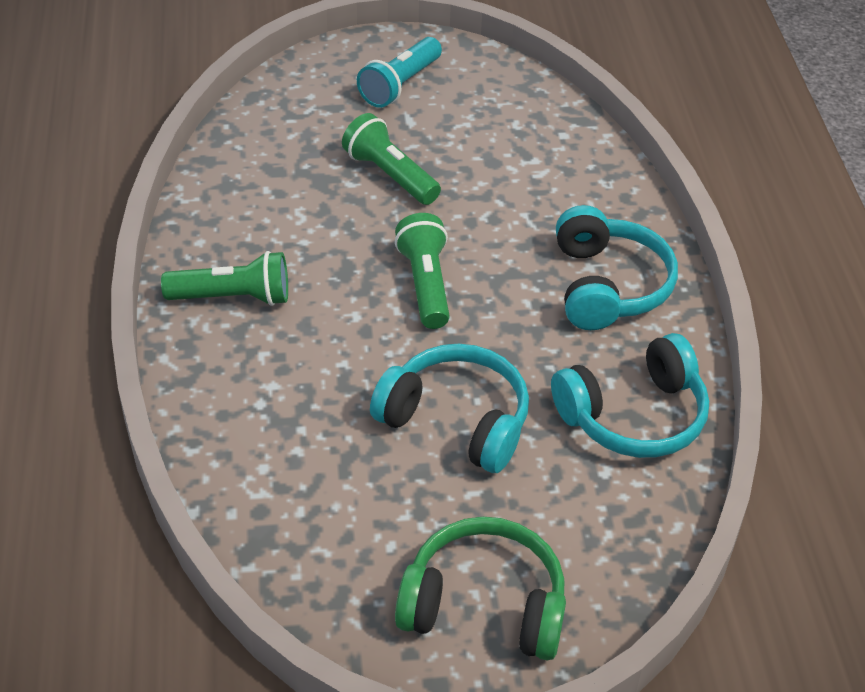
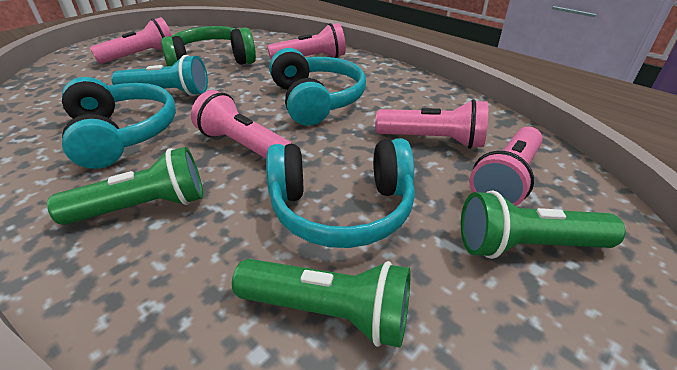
pink flashlight: 0 -> 5

